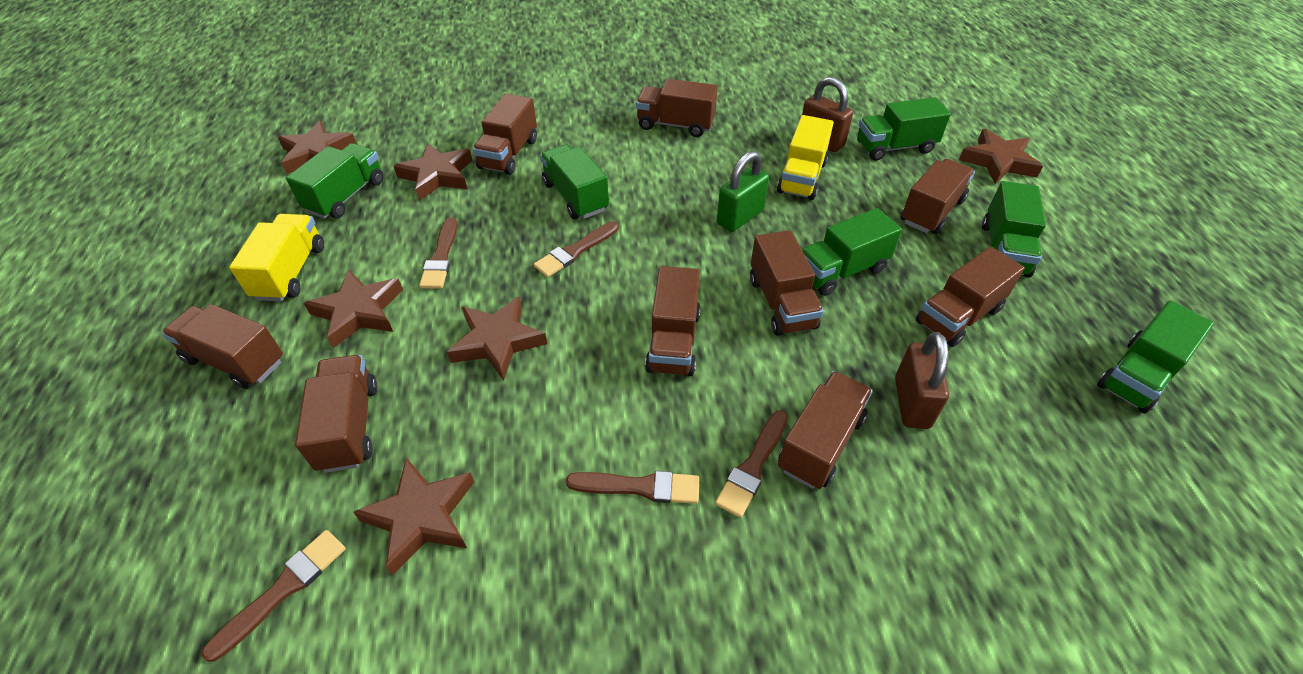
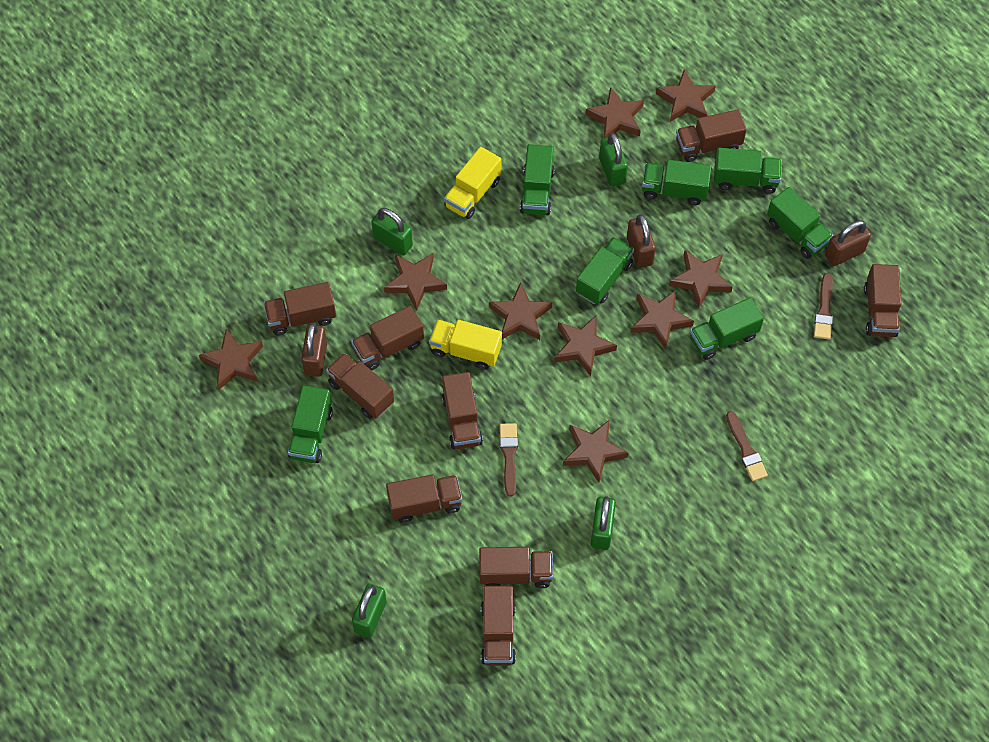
brown brush: 5 -> 3
brown padlock: 2 -> 3
brown star: 6 -> 9
green padlock: 1 -> 4
green truck: 6 -> 7

